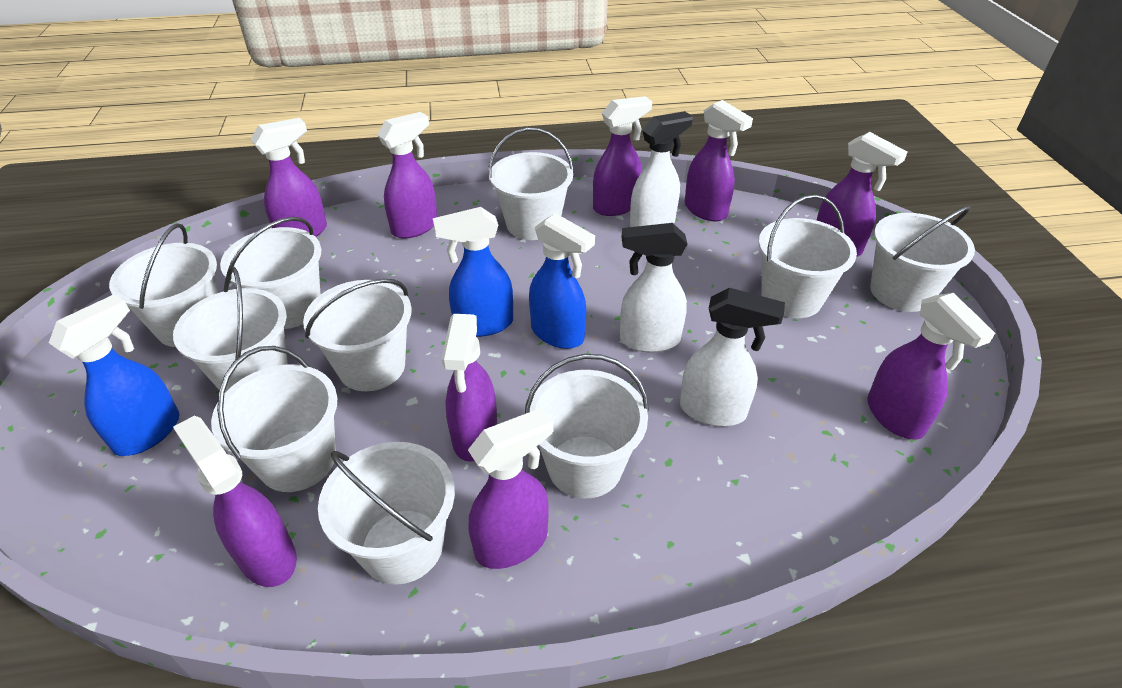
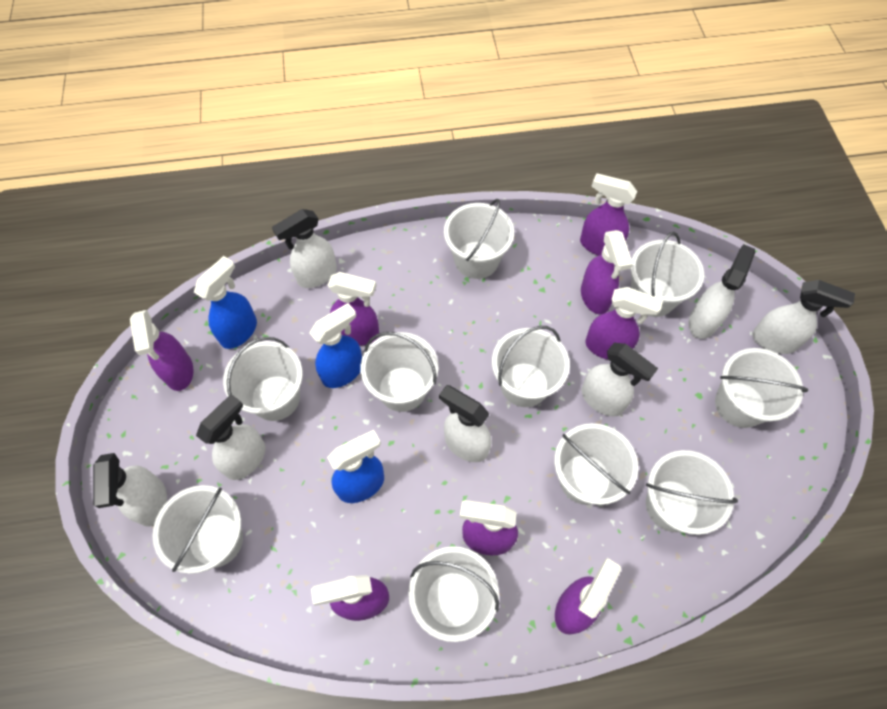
purple spray bottle: 9 -> 8
white spray bottle: 3 -> 7

